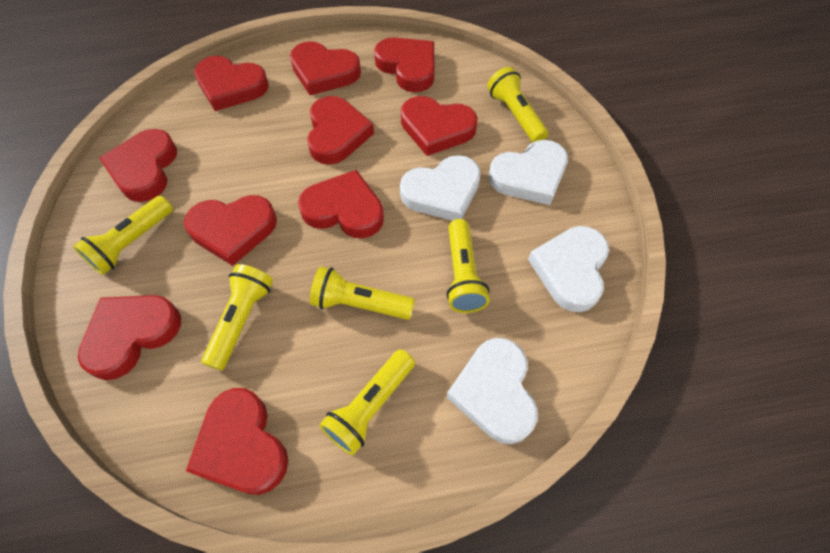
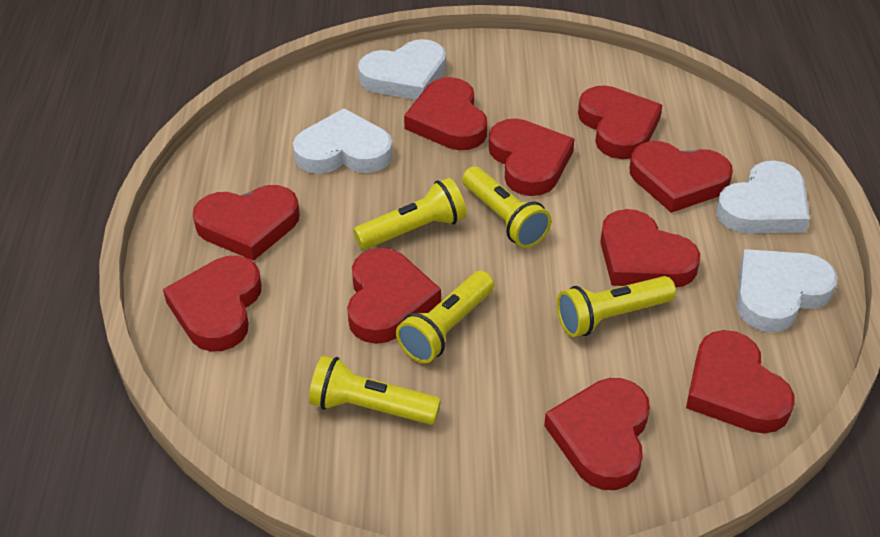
yellow flashlight: 6 -> 5

